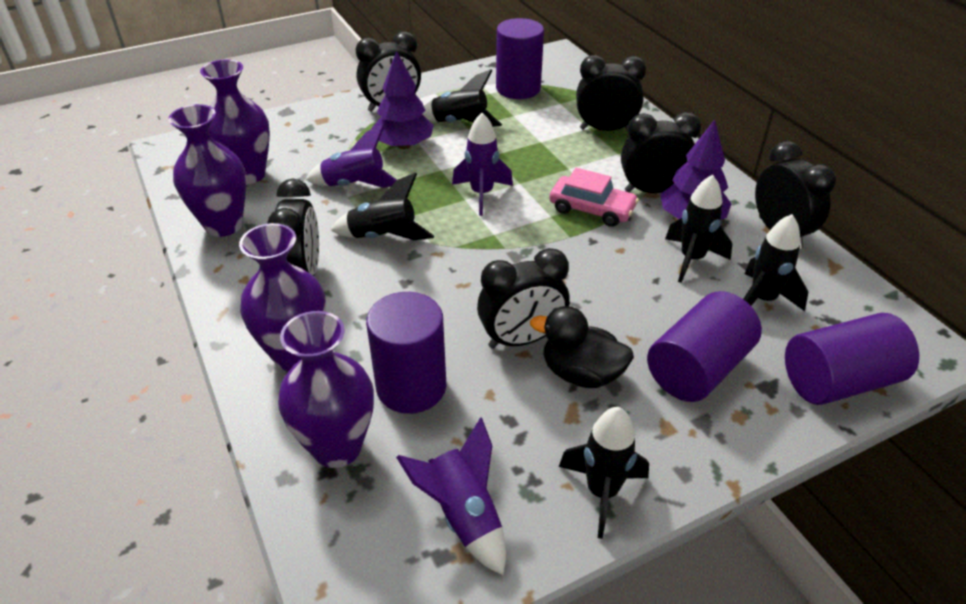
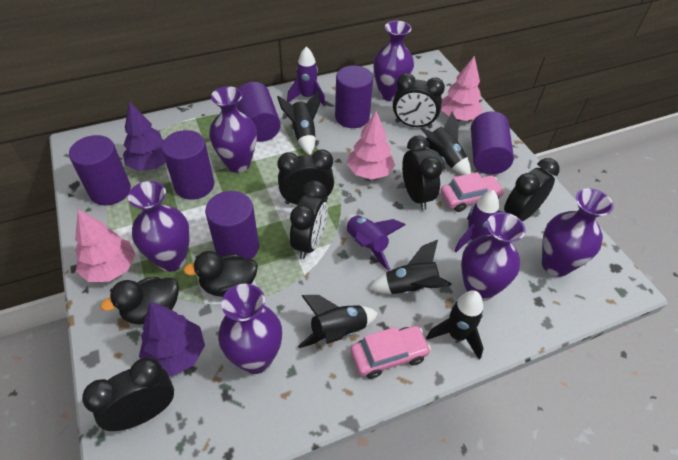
black duck: 1 -> 2
pink car: 1 -> 2
pink tree: 0 -> 3
purple cylinder: 4 -> 6
purple vase: 4 -> 6

